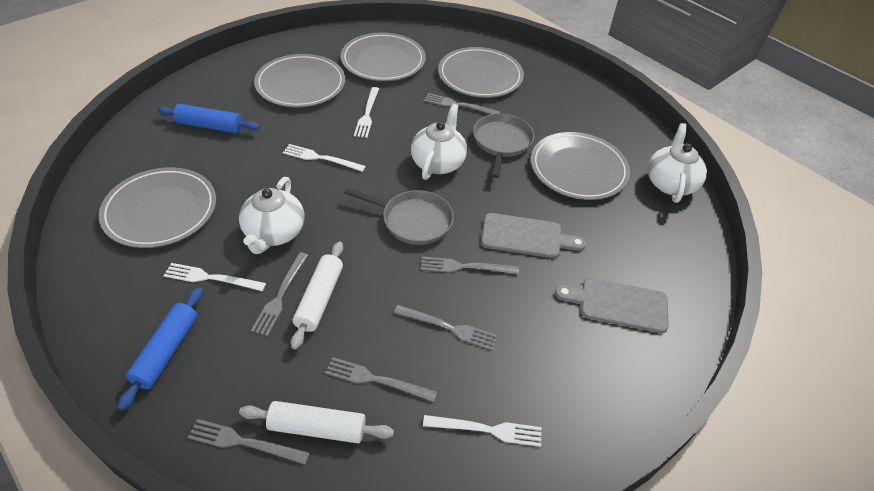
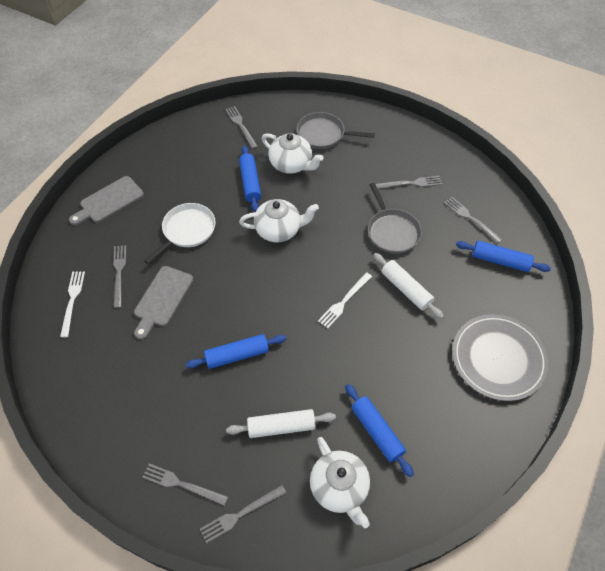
blue rolling pin: 2 -> 4
grey plate: 5 -> 1
white fork: 4 -> 2
white pan: 0 -> 1

